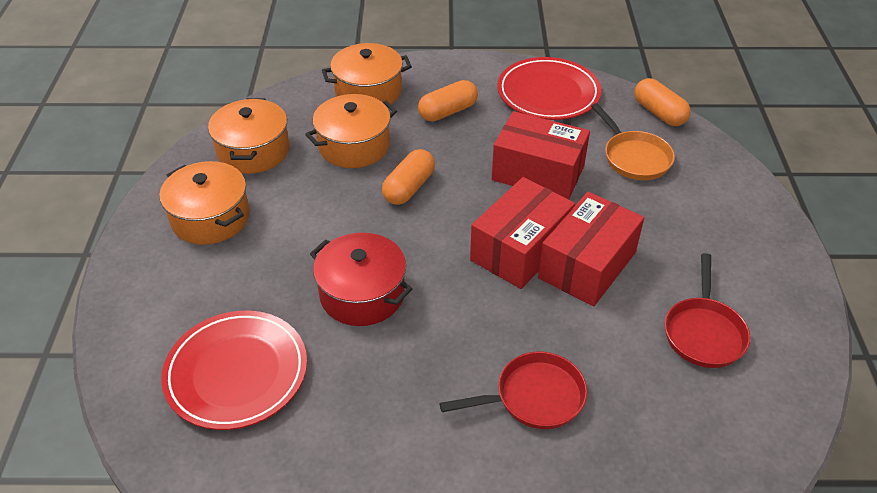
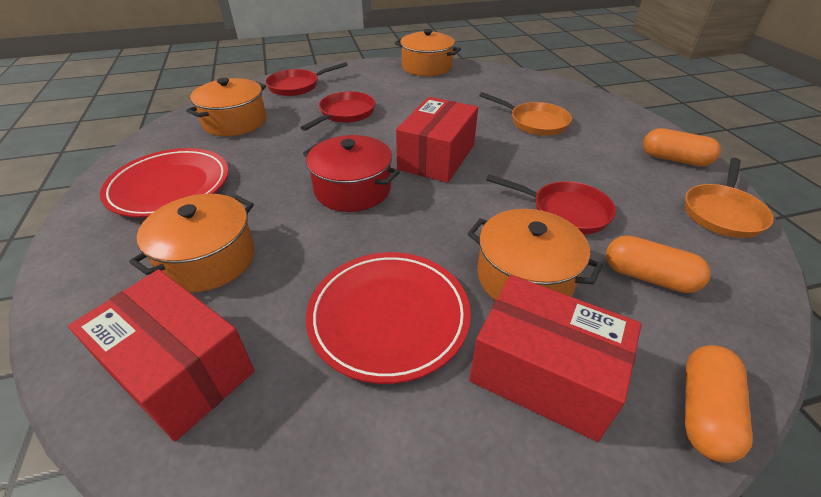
orange pan: 1 -> 2
red pan: 2 -> 3

